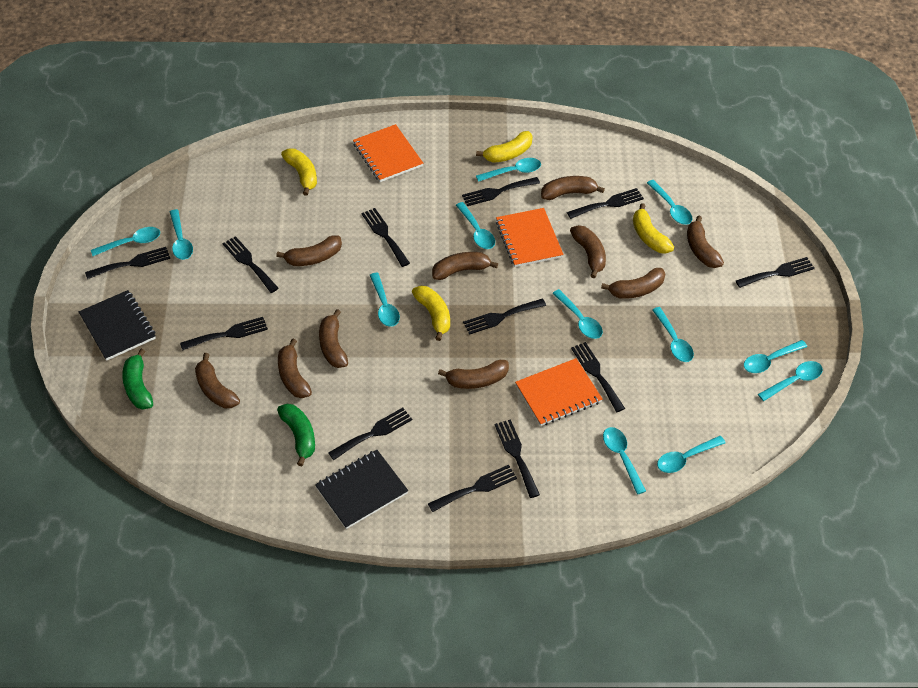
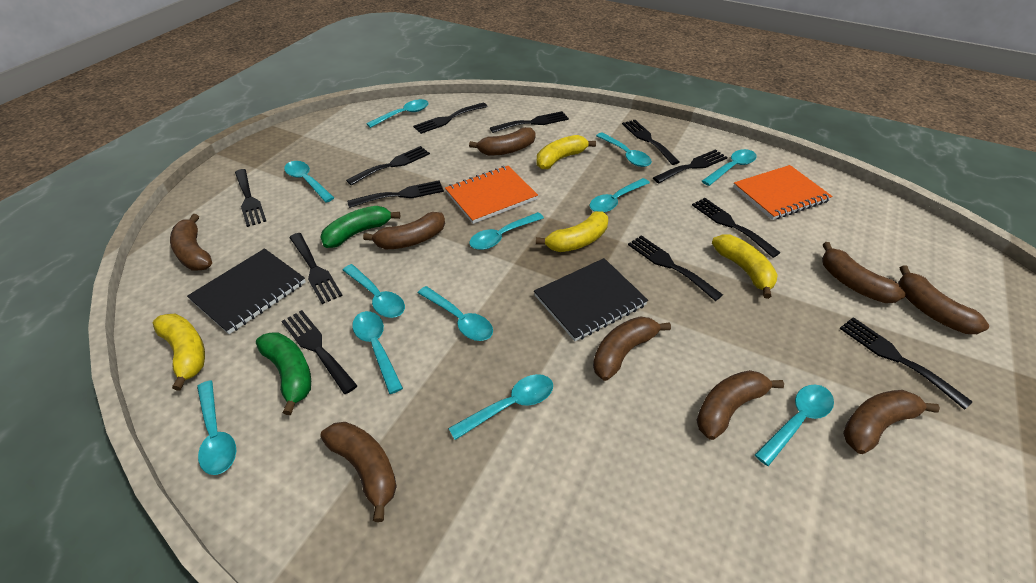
brown banana: 10 -> 9
orange notebook: 3 -> 2

